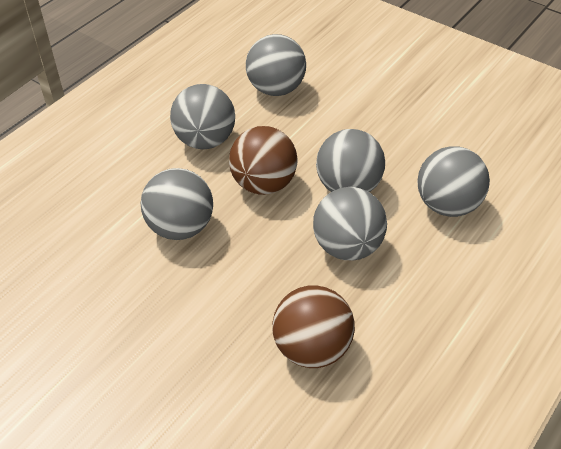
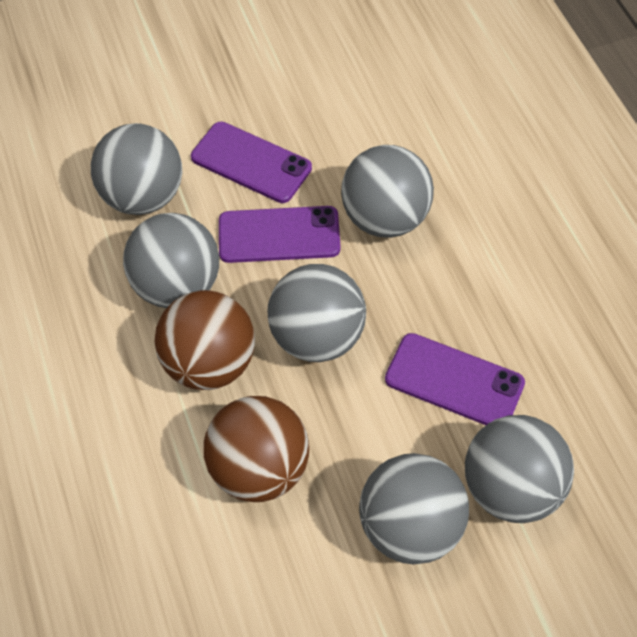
purple phone: 0 -> 3

